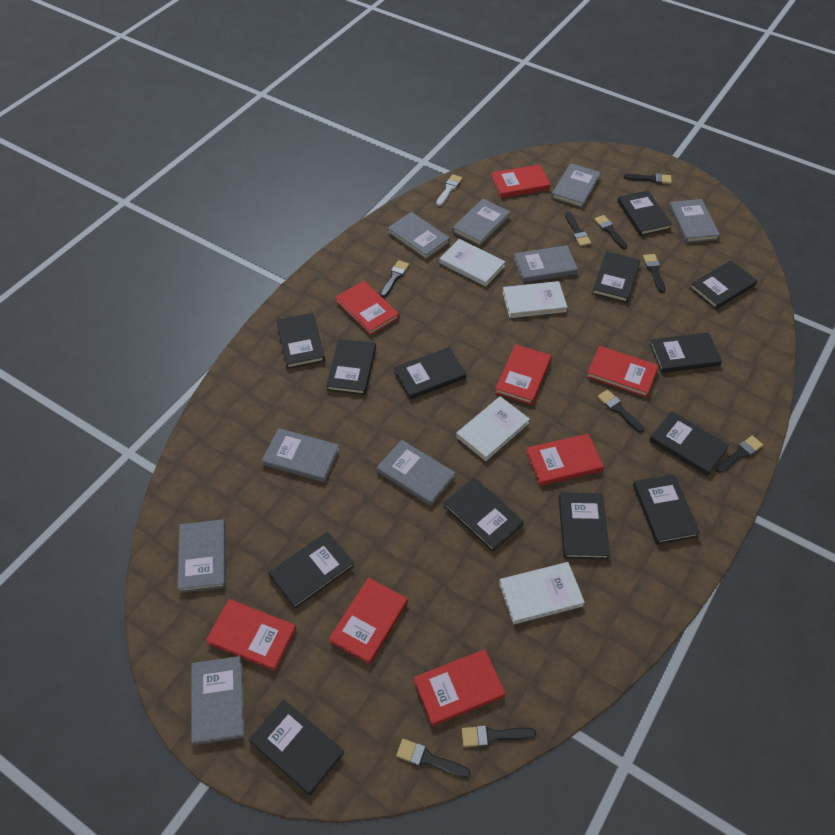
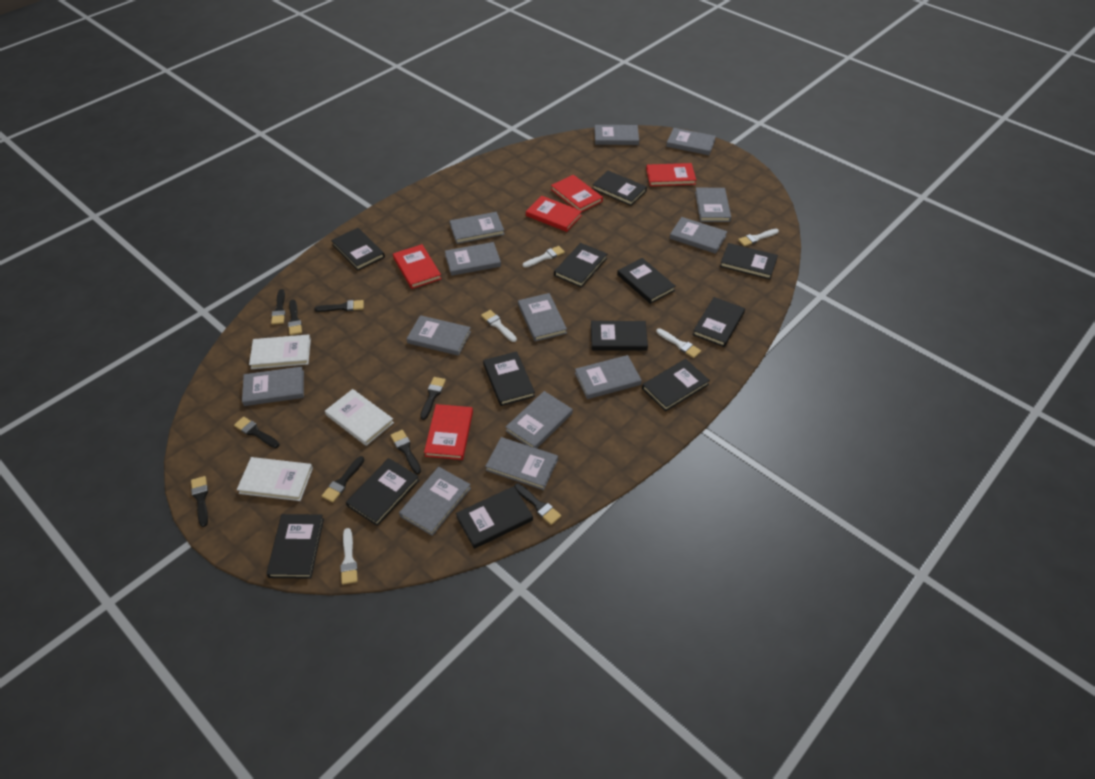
black book: 13 -> 12
grey book: 9 -> 13
red book: 8 -> 5
white book: 4 -> 3
white brush: 1 -> 5

